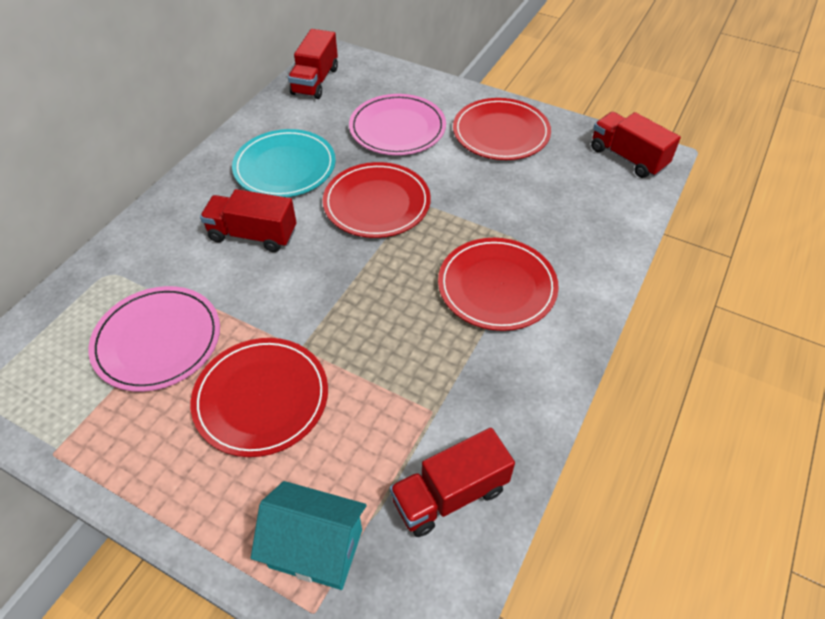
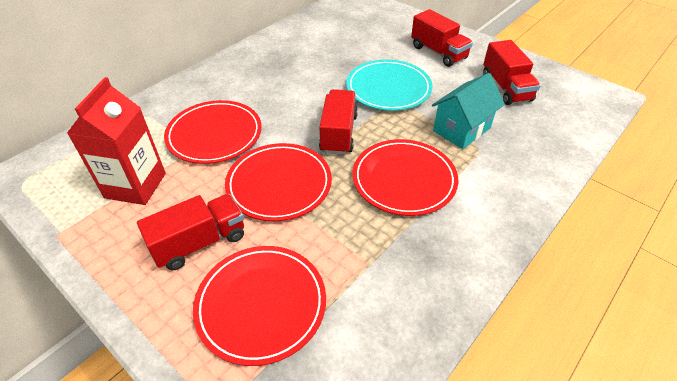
pink plate: 2 -> 0
red carton: 0 -> 1

